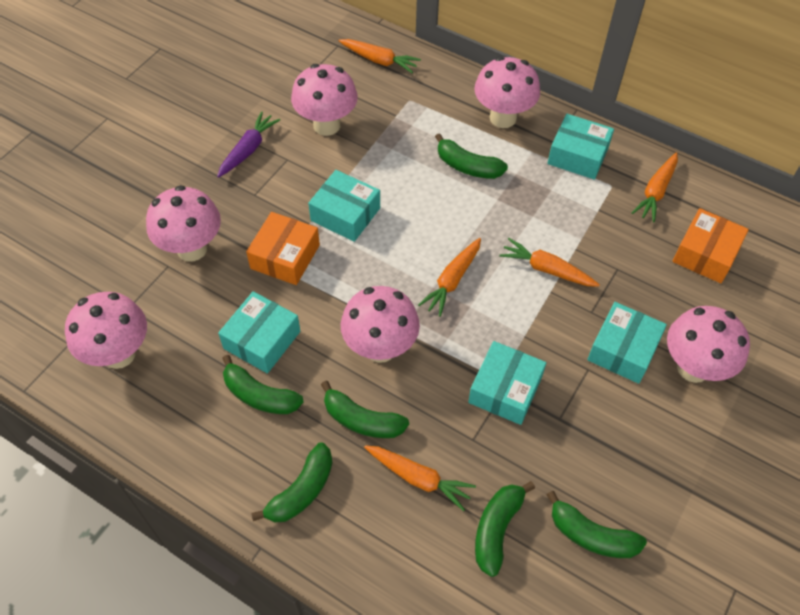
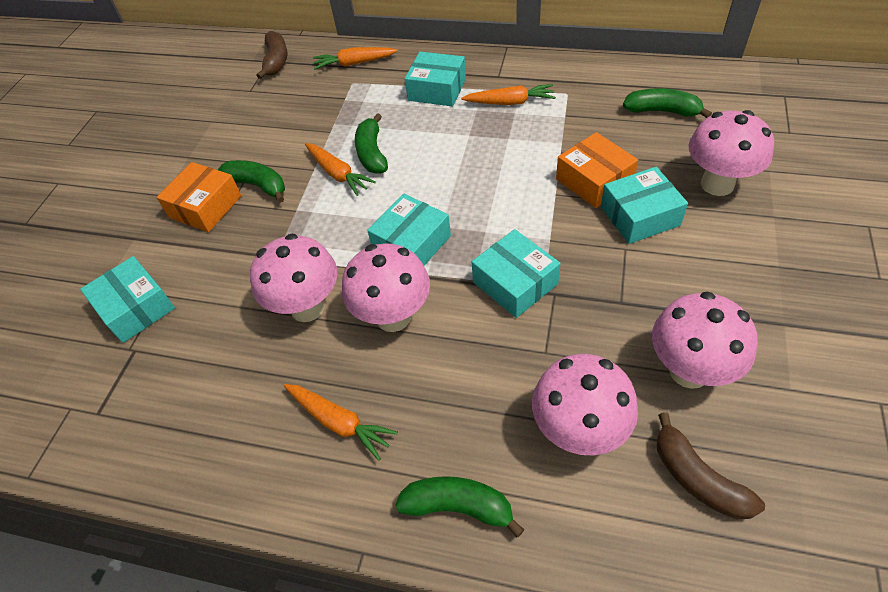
brown banana: 0 -> 2
green banana: 6 -> 4
orange carrot: 5 -> 4
pink mushroom: 6 -> 5
purple carrot: 1 -> 0

